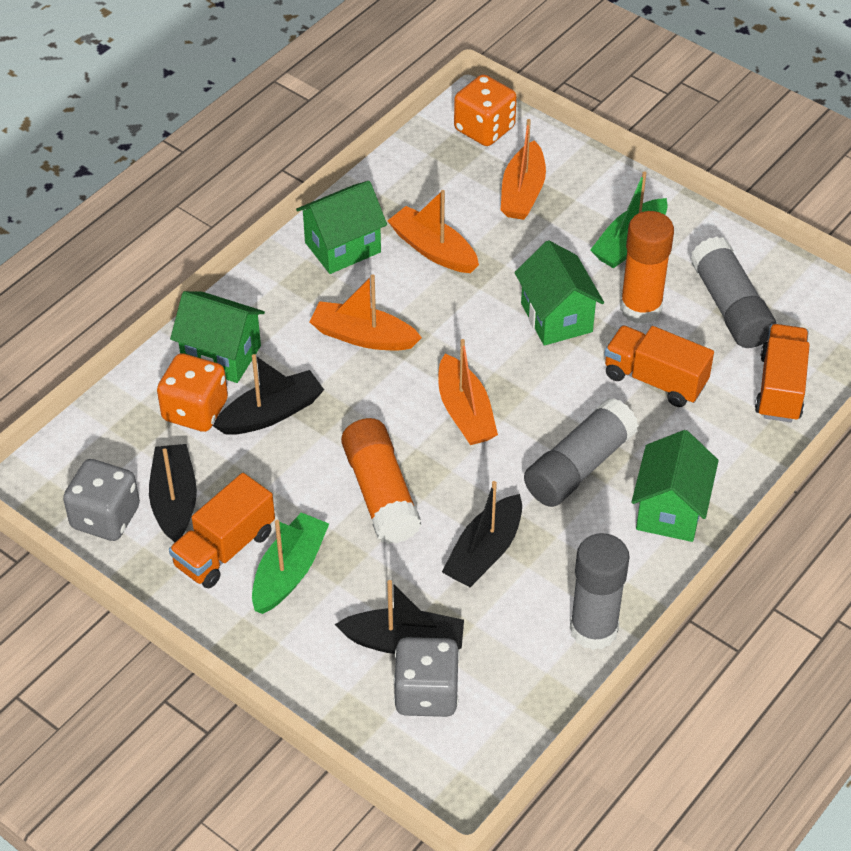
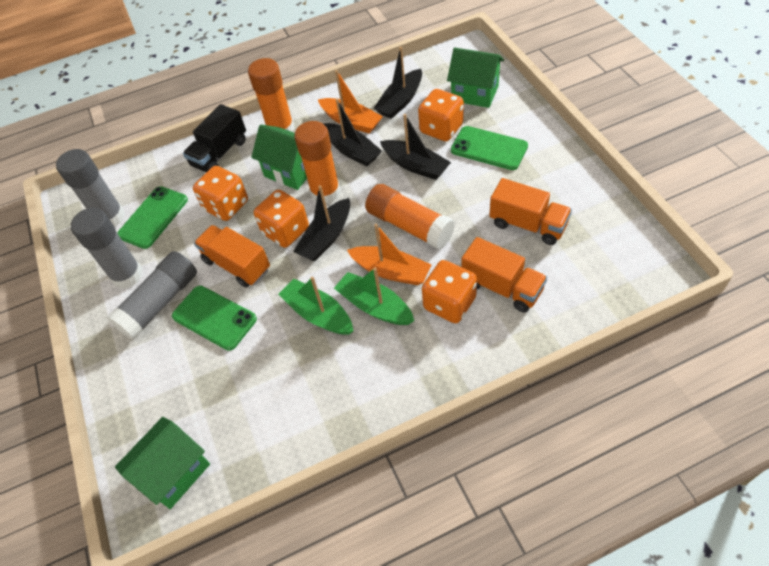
black truck: 0 -> 1
green house: 4 -> 3
green phone: 0 -> 3
grey dice: 2 -> 0
orange boat: 4 -> 2
orange dice: 2 -> 4
orange glue stick: 2 -> 3

